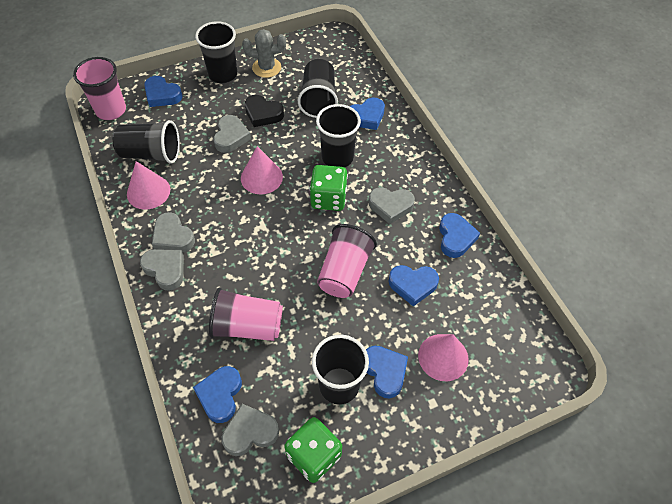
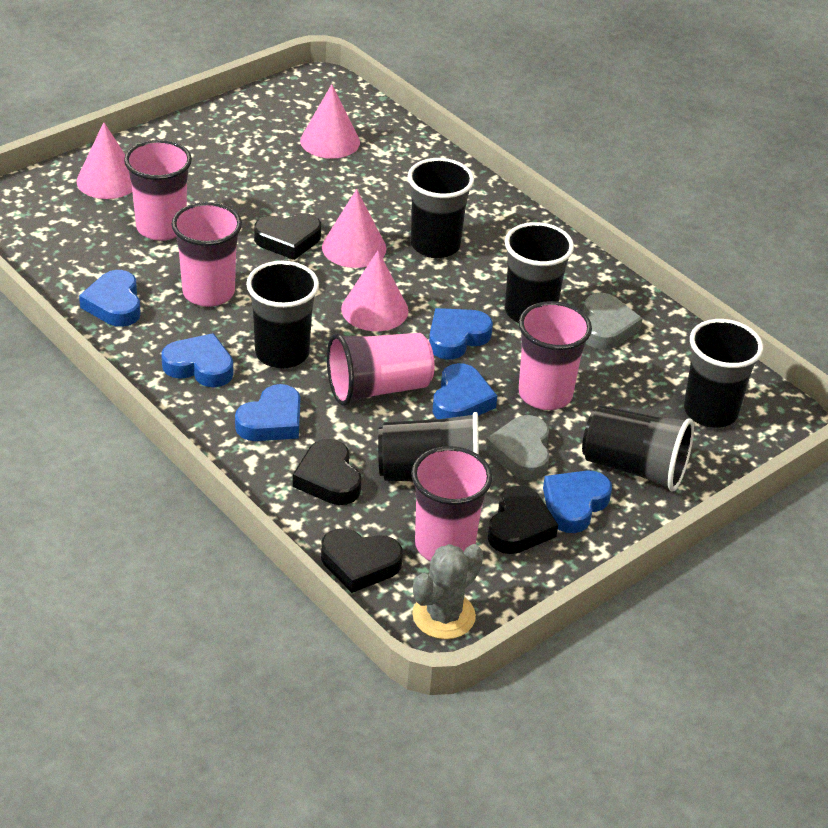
black cup: 5 -> 6
black heart: 1 -> 4
green dice: 2 -> 0
grey heart: 5 -> 2
pink cone: 3 -> 4
pink cup: 3 -> 5

